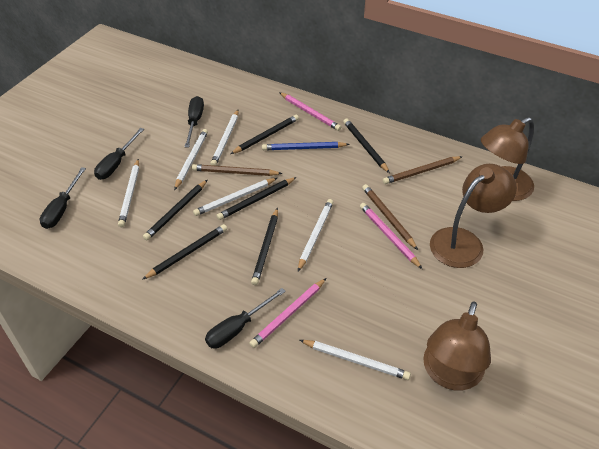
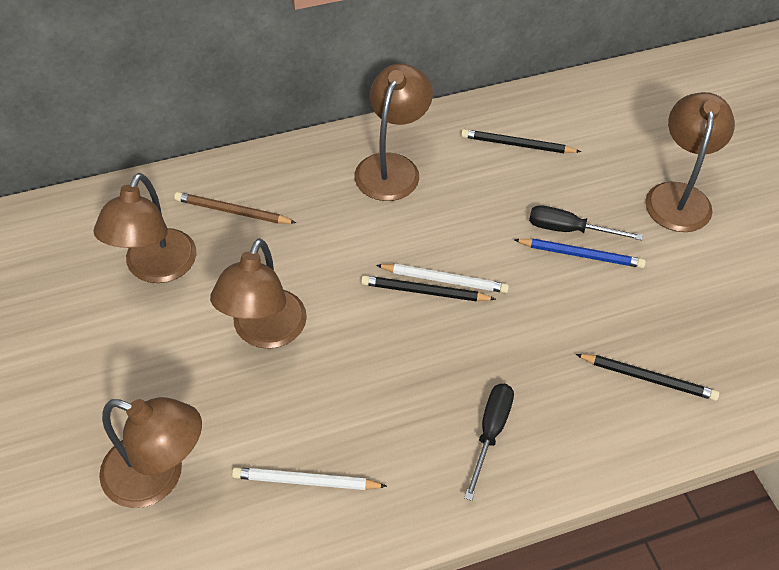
black pencil: 6 -> 3
black screwdriver: 4 -> 2
brown lamp: 3 -> 5
brown pencil: 3 -> 1
pink pencil: 3 -> 0
white pencil: 6 -> 2

